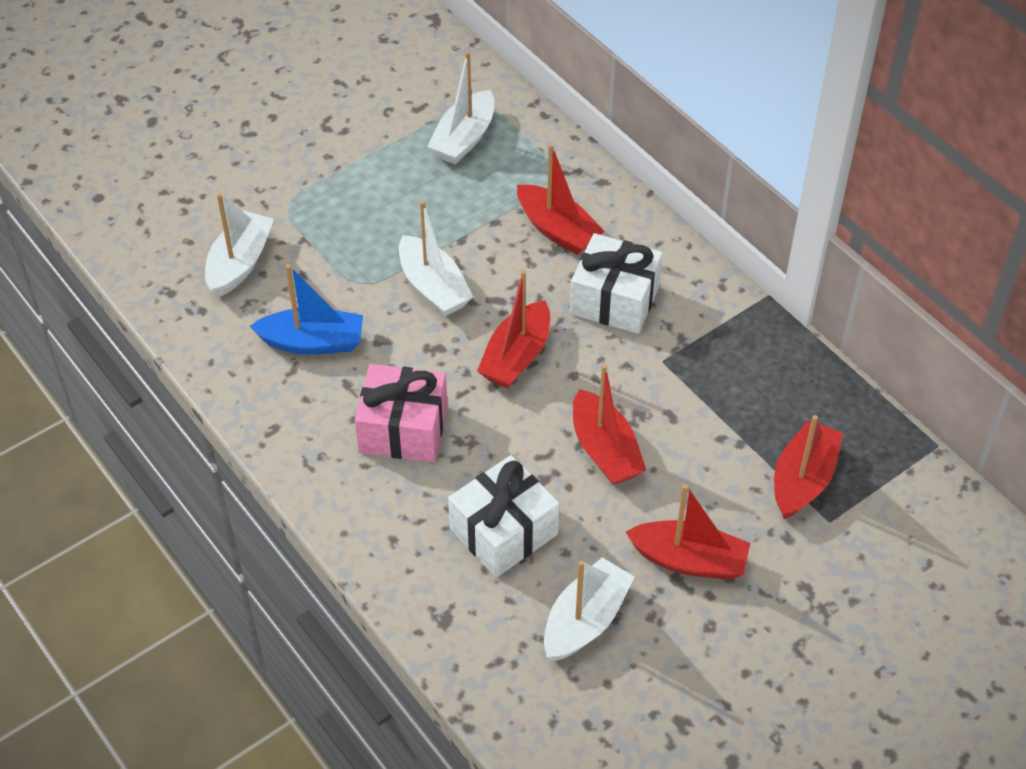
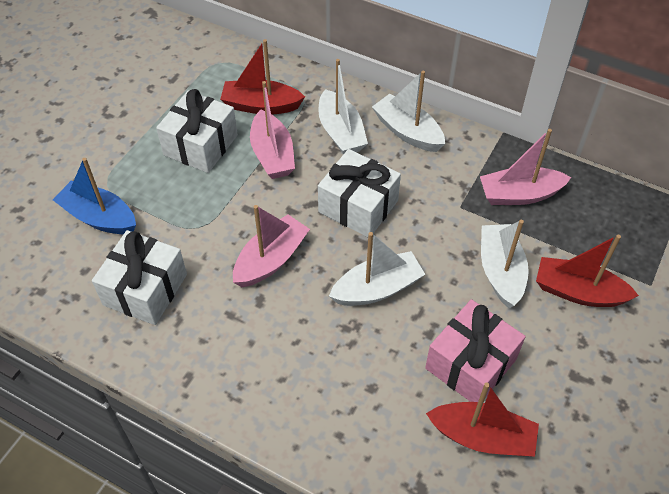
pink boat: 0 -> 3
red boat: 5 -> 3
white gift: 2 -> 3

